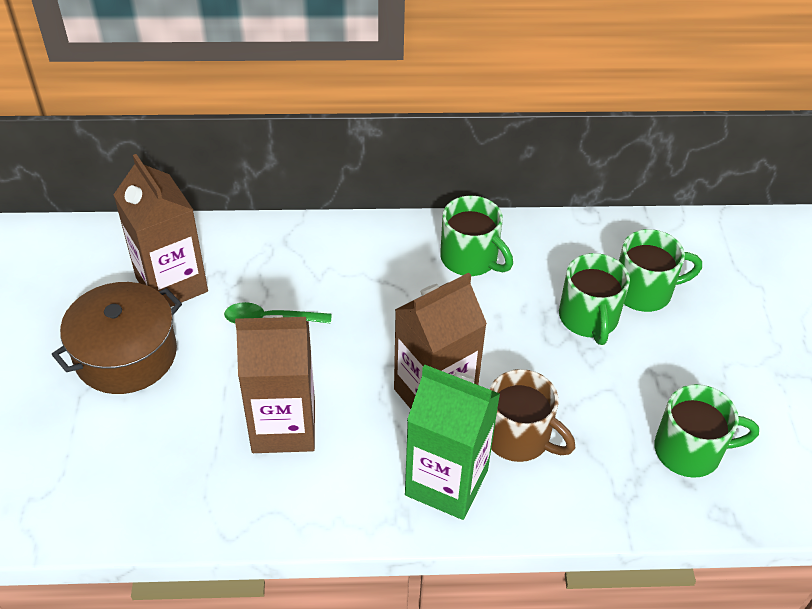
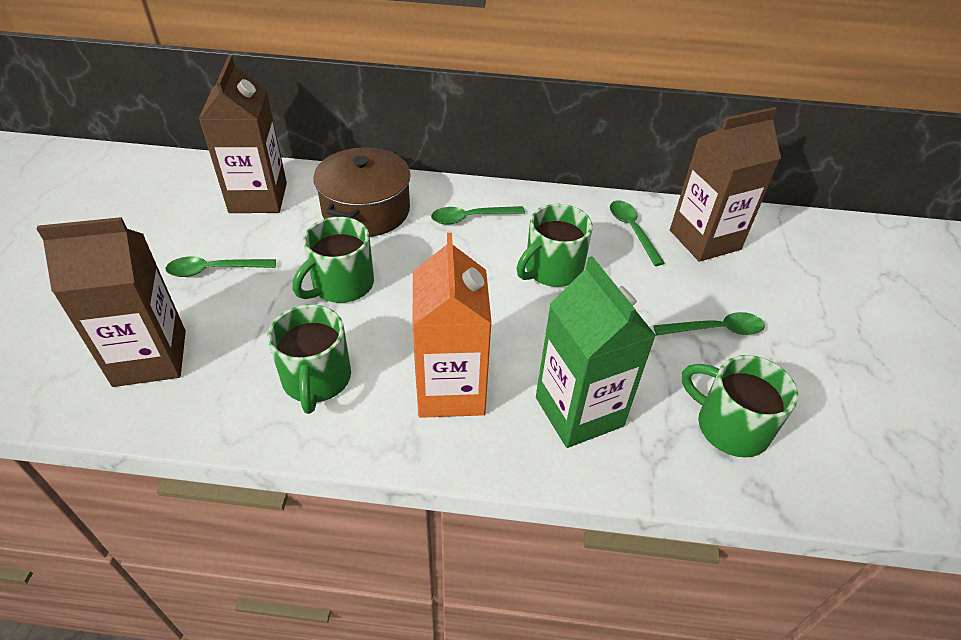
brown mug: 1 -> 0
green spoon: 1 -> 4
orange carton: 0 -> 1

